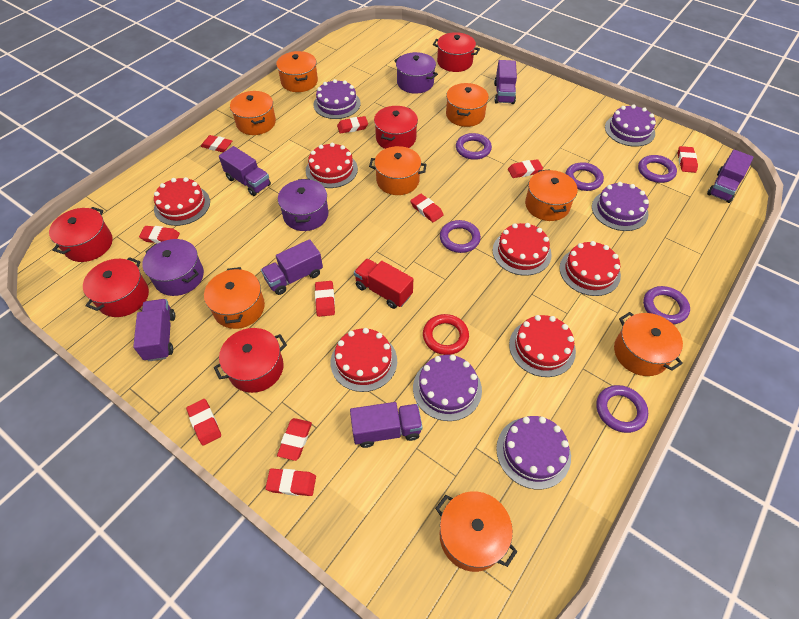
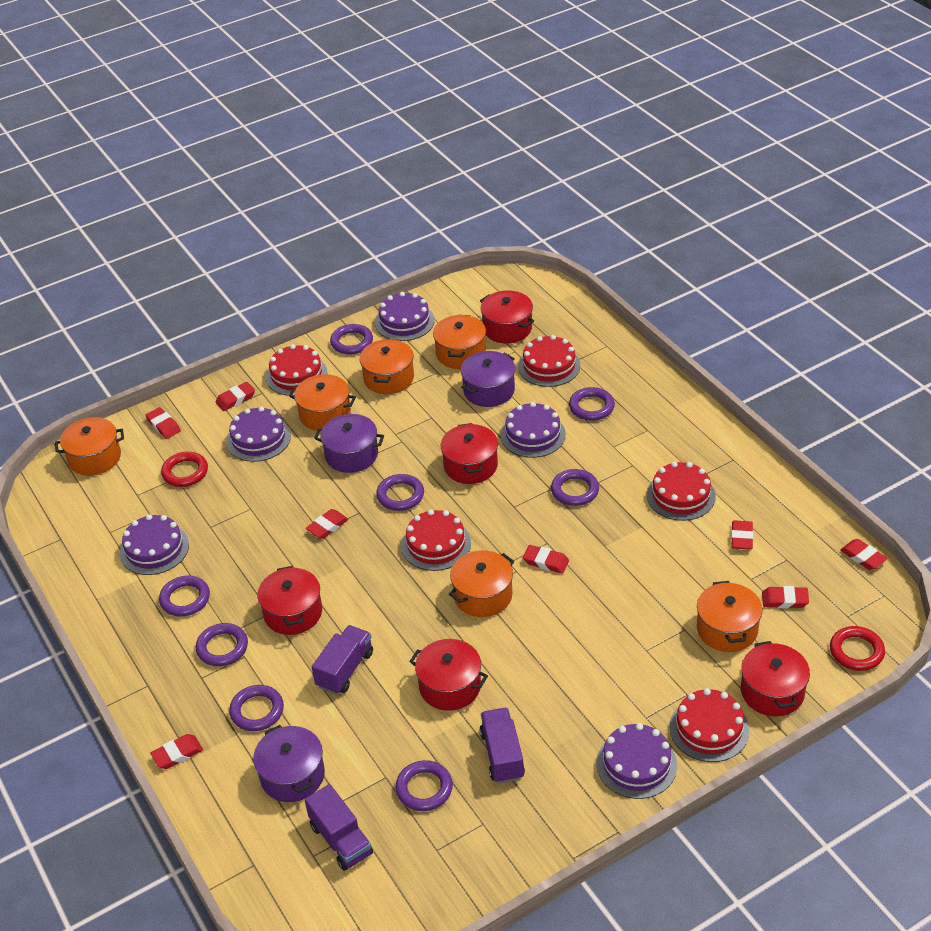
orange pot: 8 -> 6
purple ring: 6 -> 8
purple truck: 6 -> 3
red cake: 6 -> 5
red eraser: 10 -> 8
red ring: 1 -> 2
red truck: 1 -> 0

